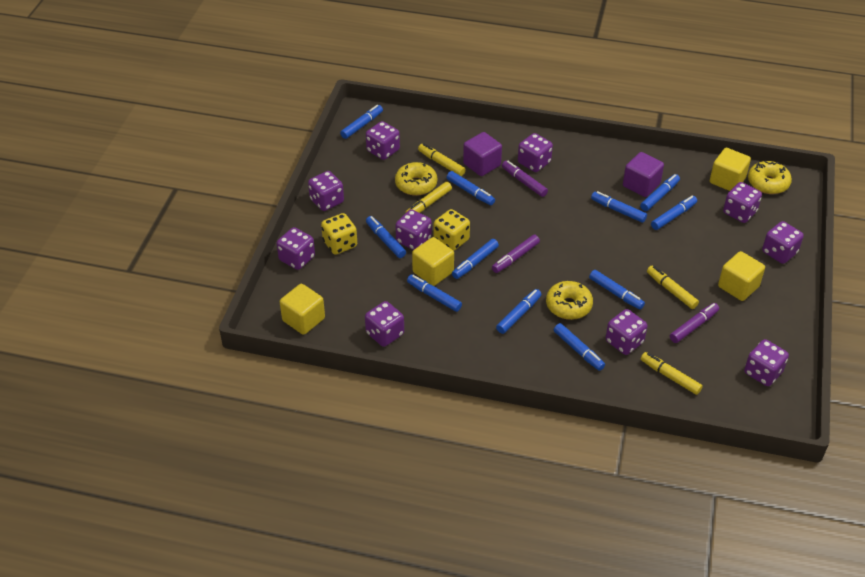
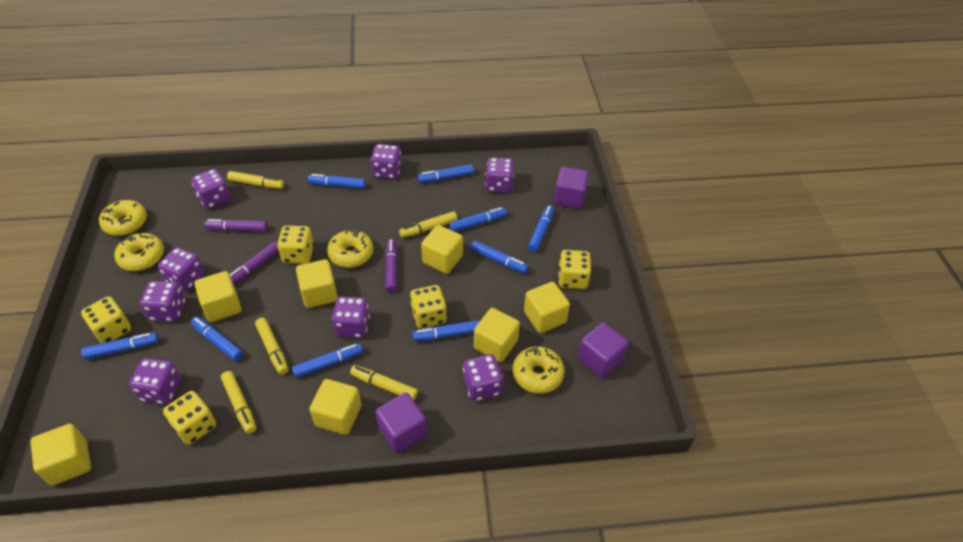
blue marker: 11 -> 9
purple cube: 2 -> 3
purple dice: 10 -> 8
yellow cube: 4 -> 7
yellow dice: 2 -> 5
yellow donut: 3 -> 4
yellow marker: 4 -> 5

